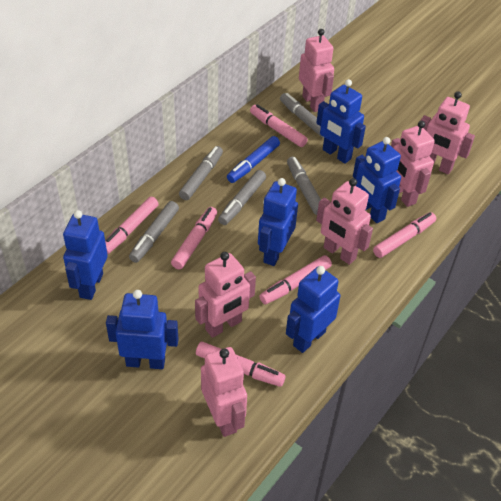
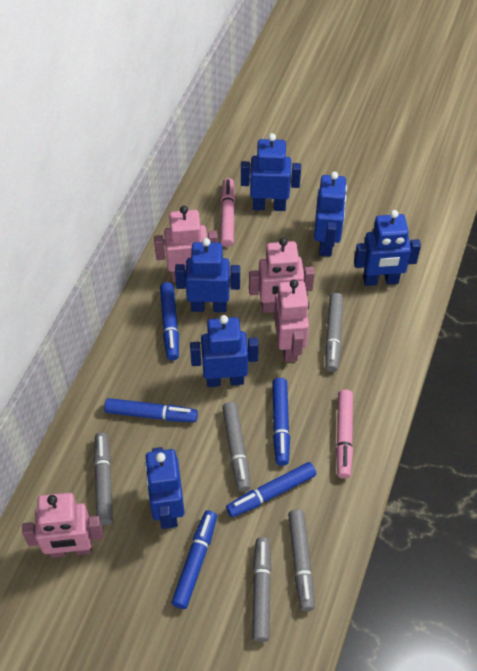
blue marker: 1 -> 5
pink marker: 6 -> 2
pink robot: 6 -> 4

